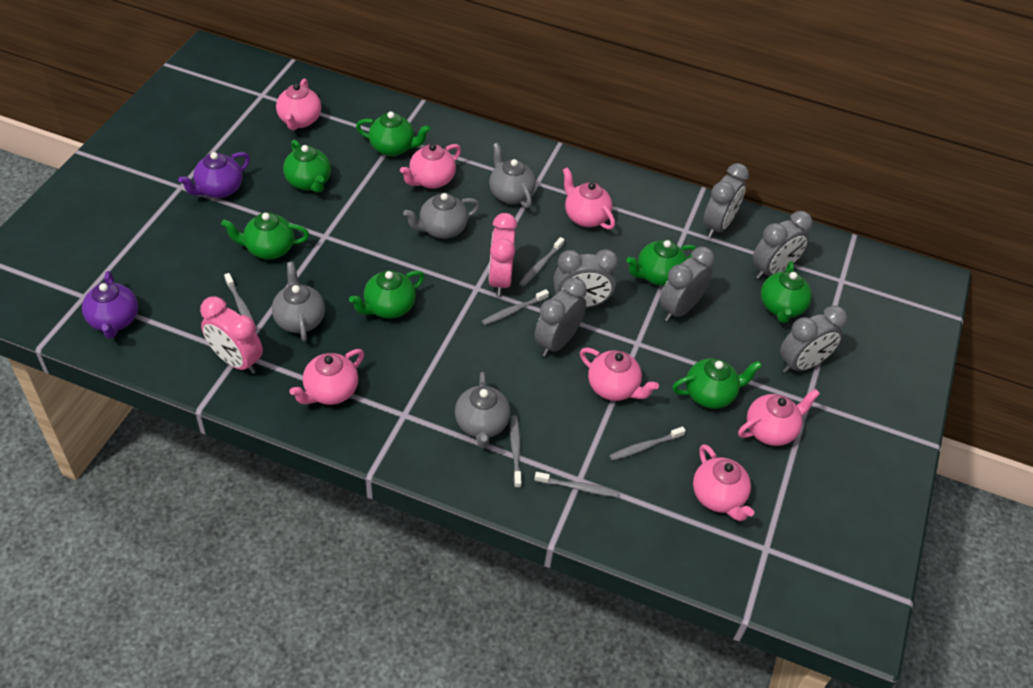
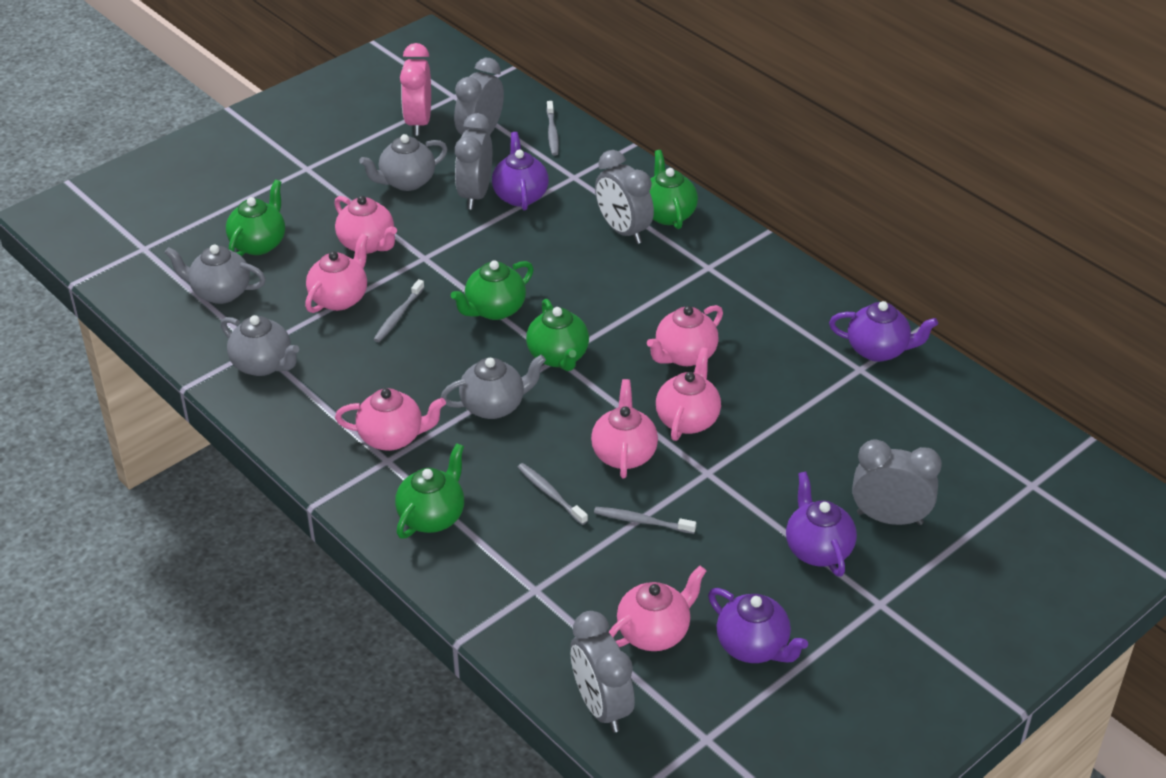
green teapot: 7 -> 5
grey clock: 6 -> 5
grey toothbrush: 6 -> 4
pink clock: 2 -> 1
purple teapot: 2 -> 4

